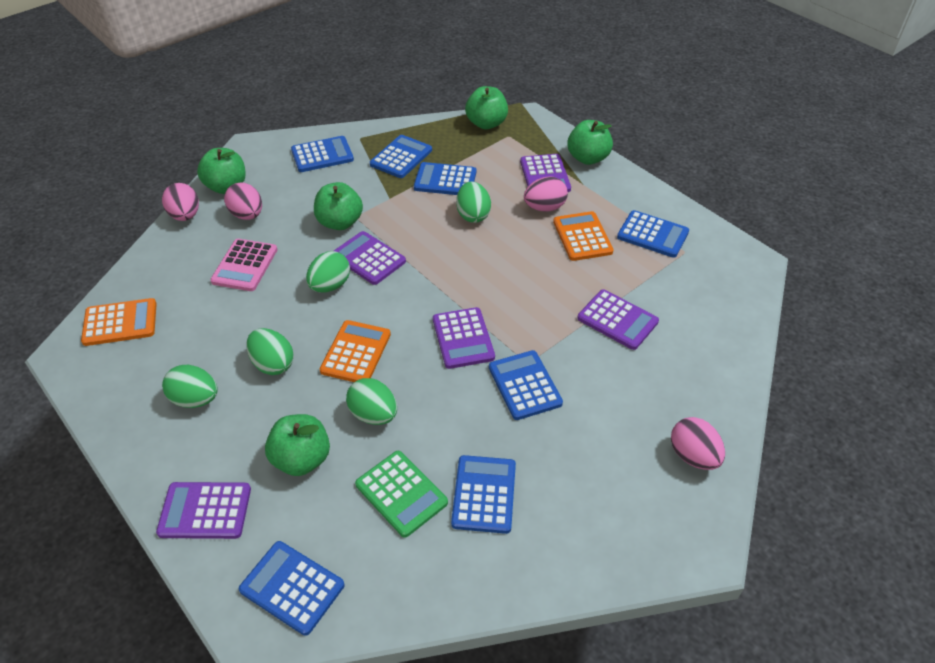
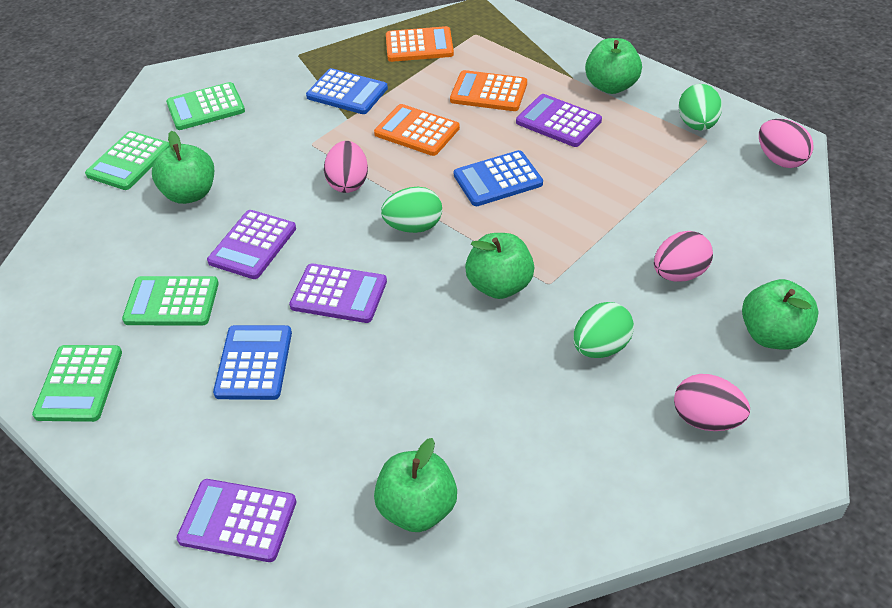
blue calculator: 7 -> 3
green calculator: 1 -> 4
green egg: 5 -> 3
pink calculator: 1 -> 0
purple calculator: 5 -> 4

